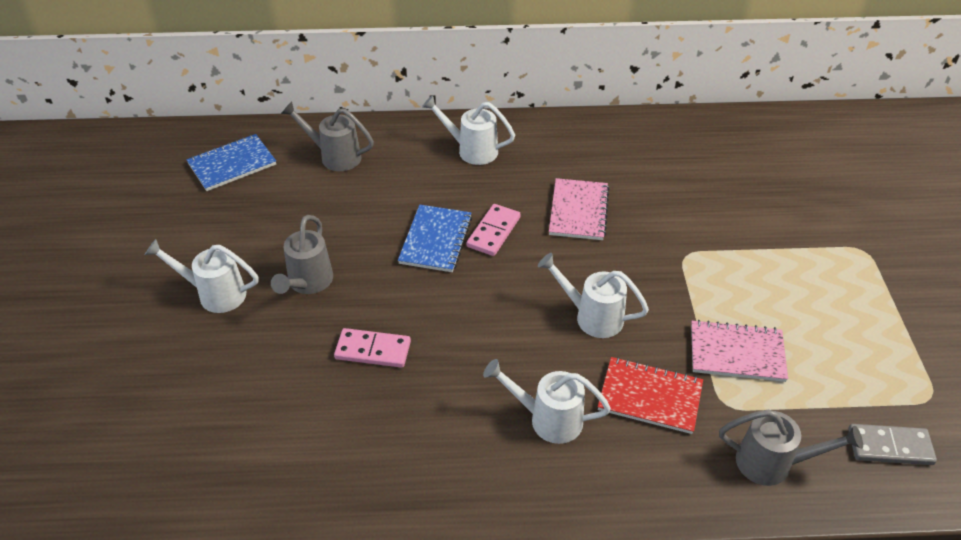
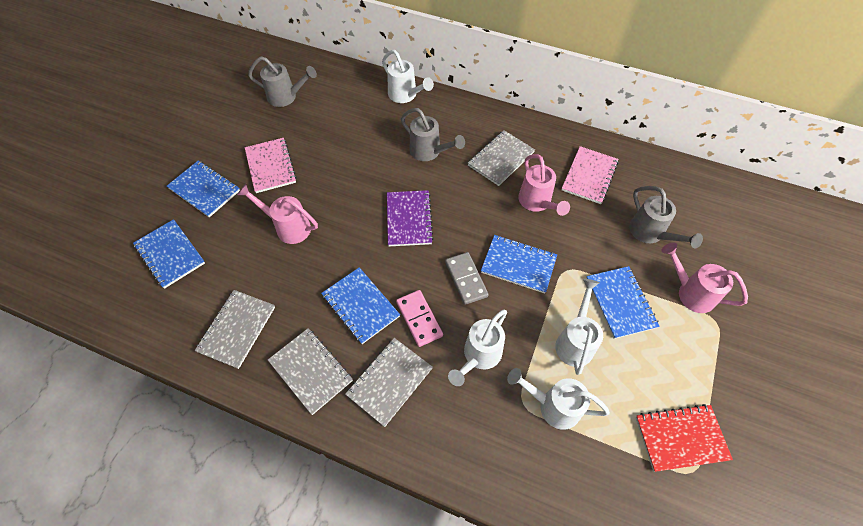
blue notebook: 2 -> 5
grey notebook: 0 -> 4
pink domino: 2 -> 1
pink watering can: 0 -> 3
purple notebook: 0 -> 1

